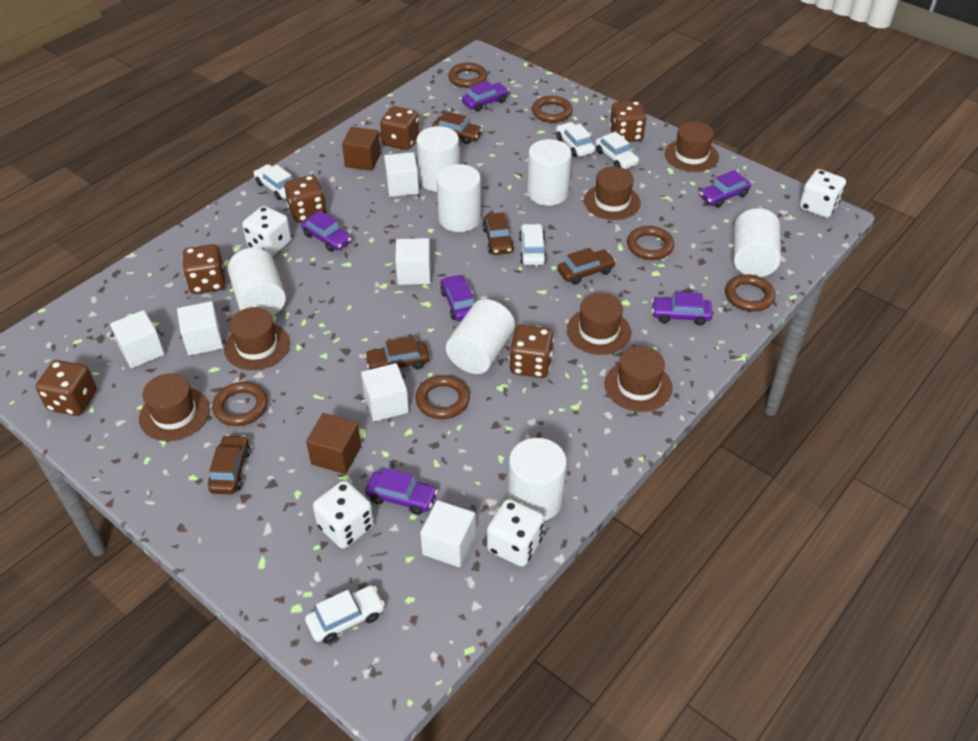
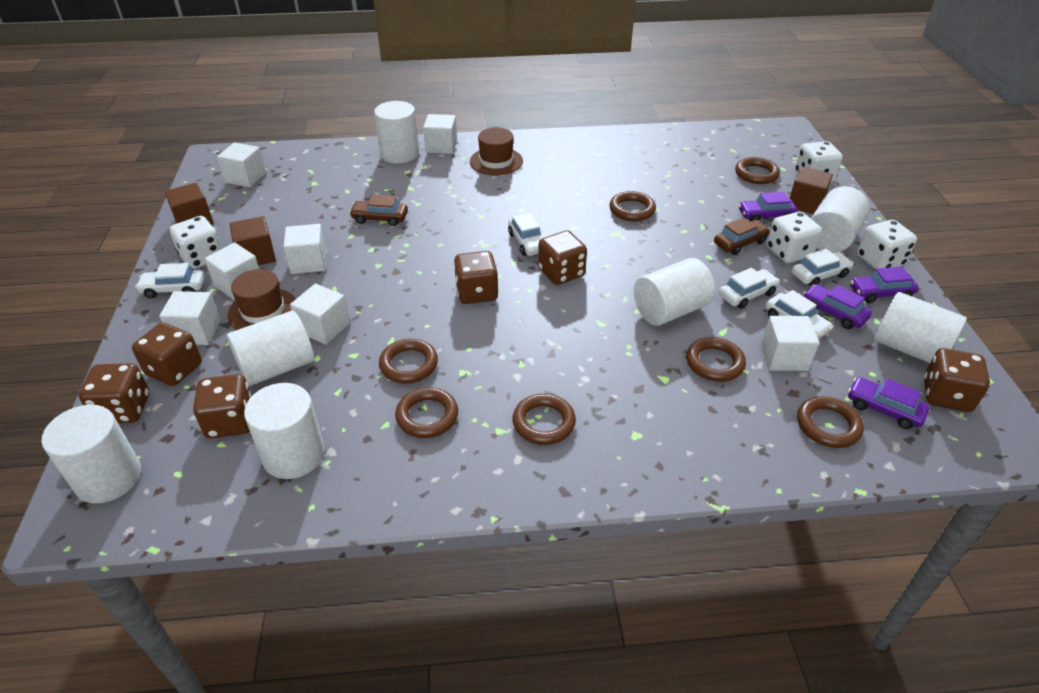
brown car: 5 -> 2
brown cube: 2 -> 3
brown hat: 6 -> 2
brown ring: 6 -> 7
purple car: 6 -> 4
white cube: 6 -> 7

